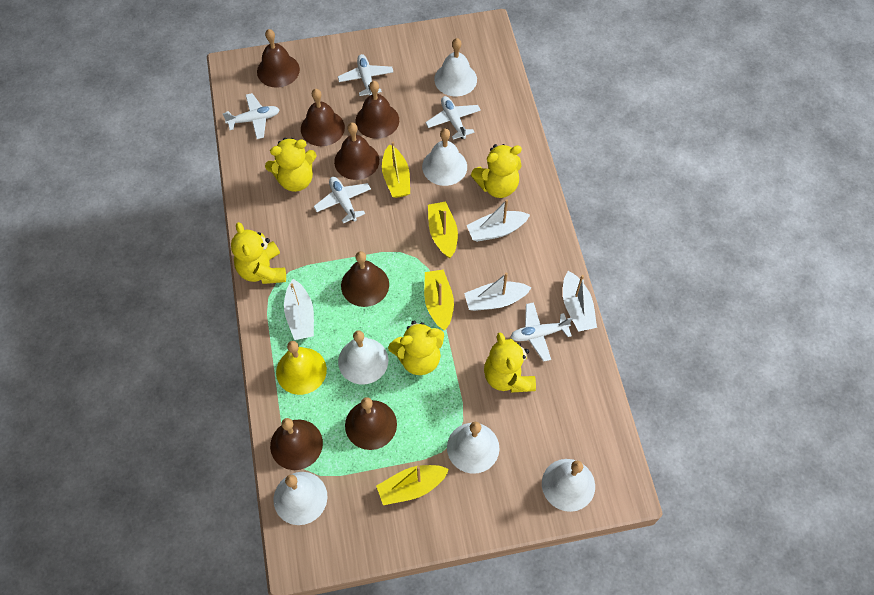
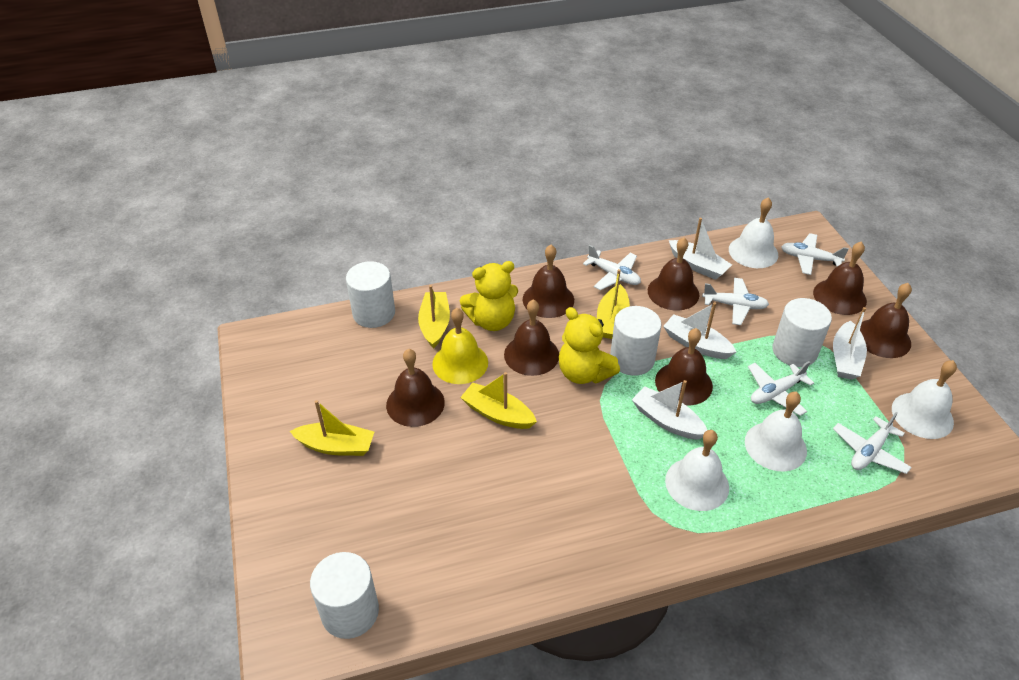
white bell: 6 -> 4
white cylinder: 0 -> 4
yellow teddy bear: 5 -> 2

